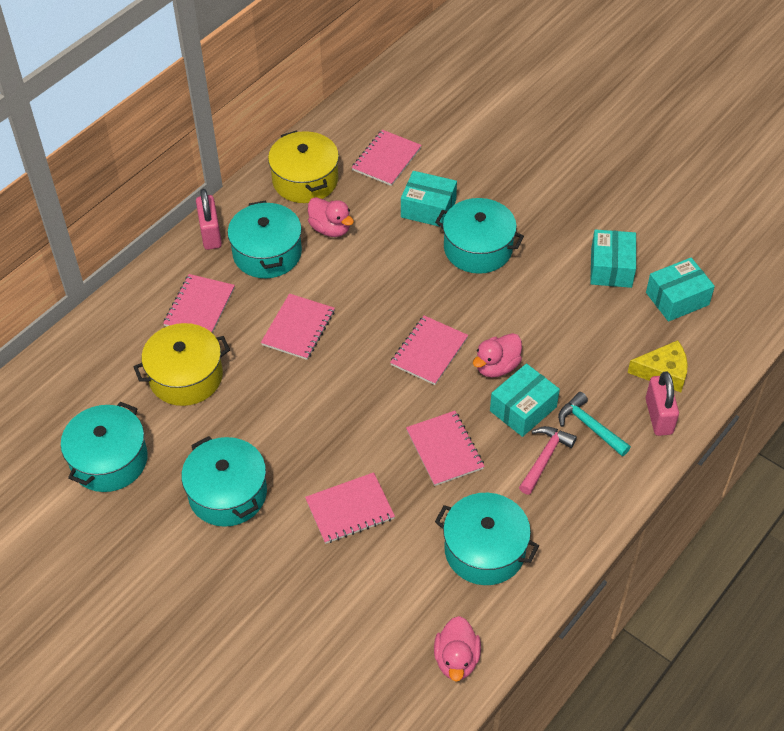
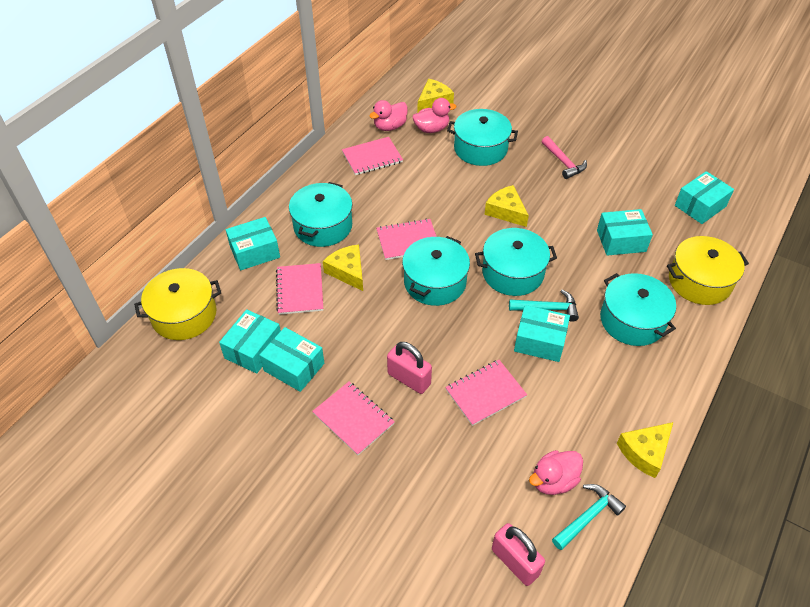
pink notebook: 6 -> 5
turquoise box: 4 -> 6
turquoise hammer: 1 -> 2
yellow cheese: 1 -> 4

